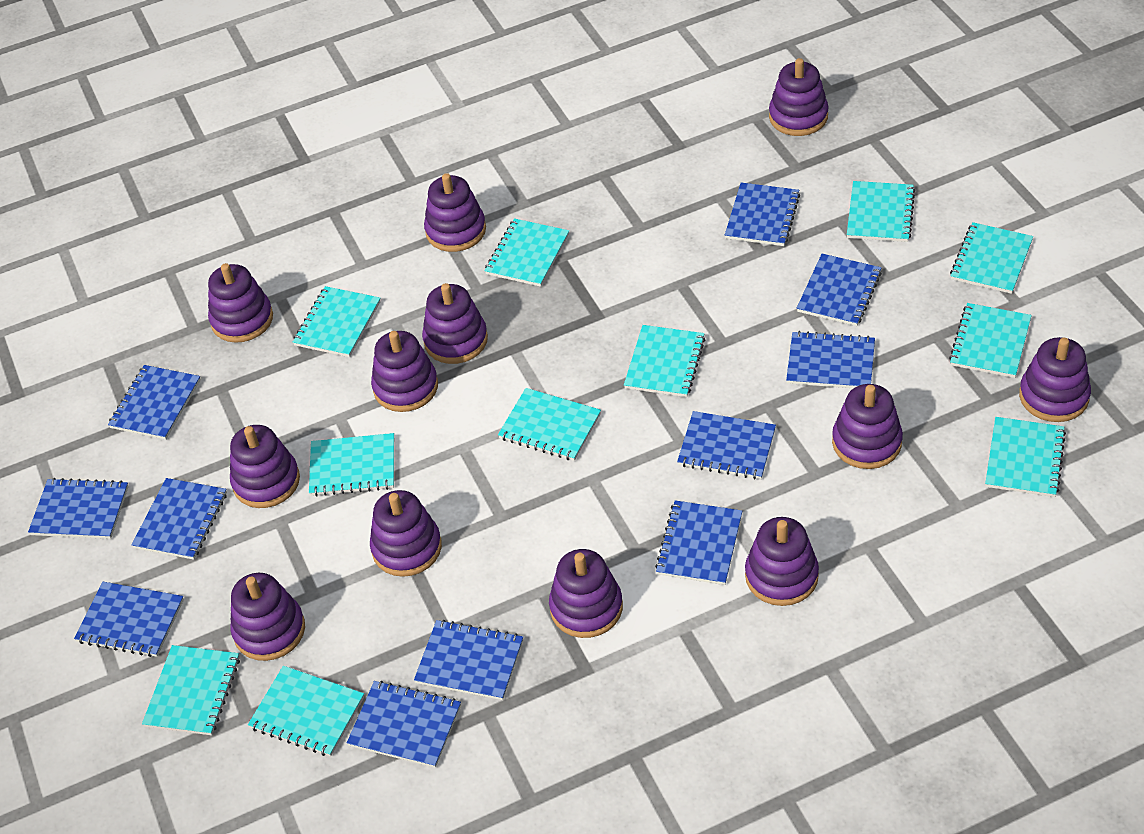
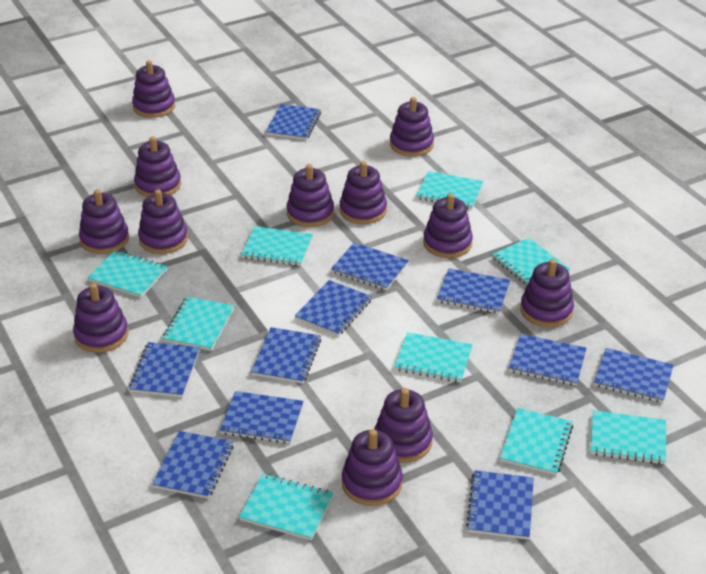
turquoise notebook: 11 -> 9

